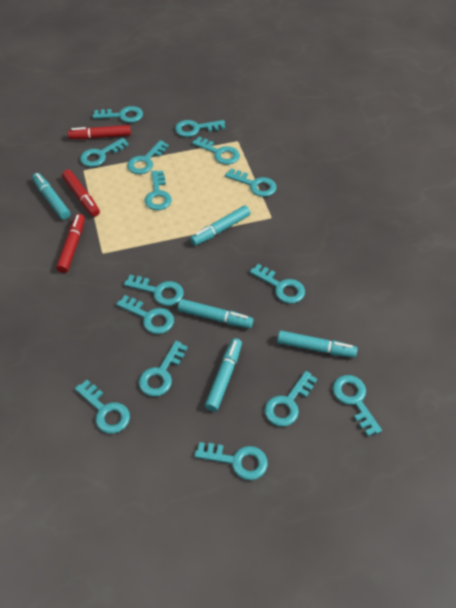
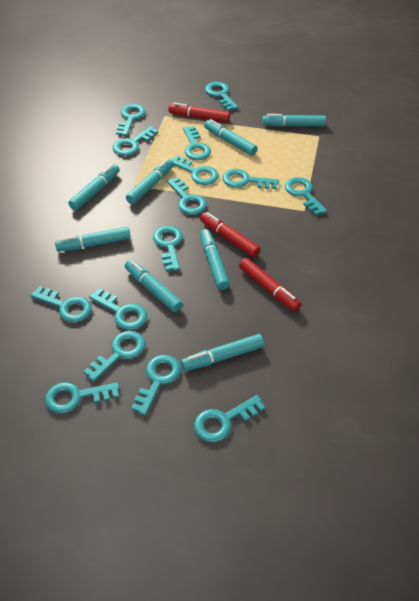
turquoise marker: 5 -> 8

